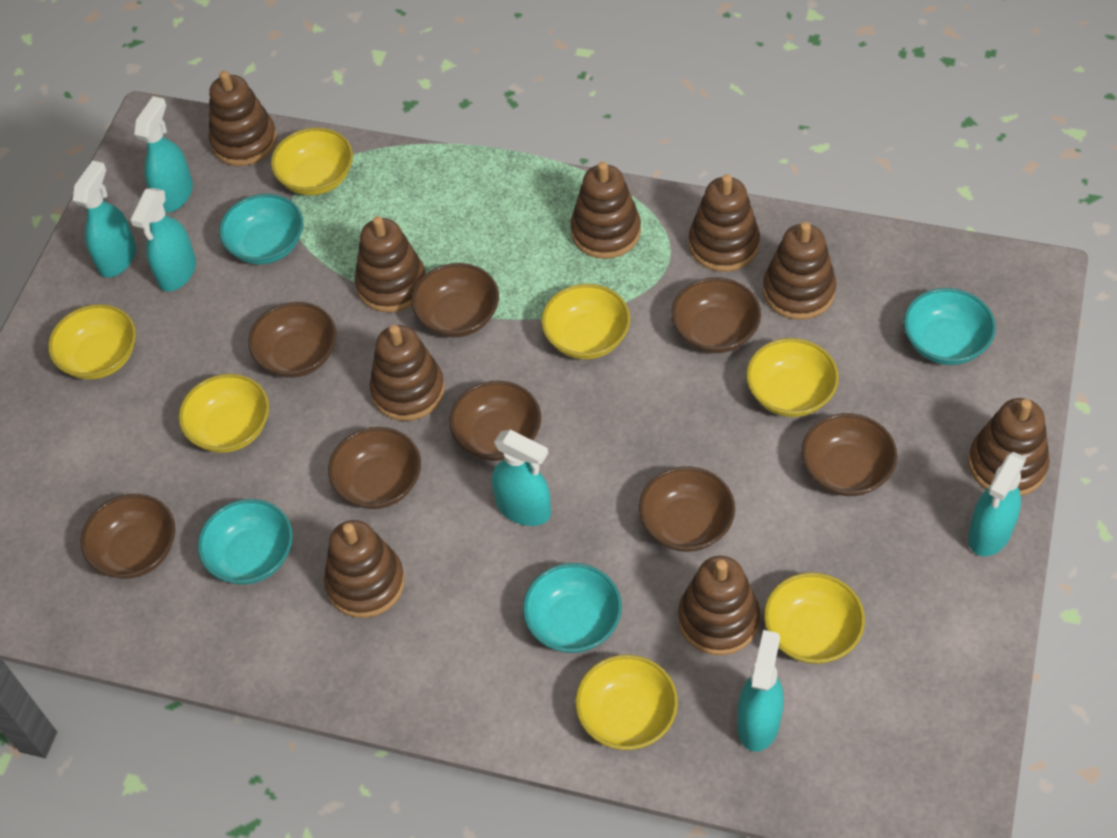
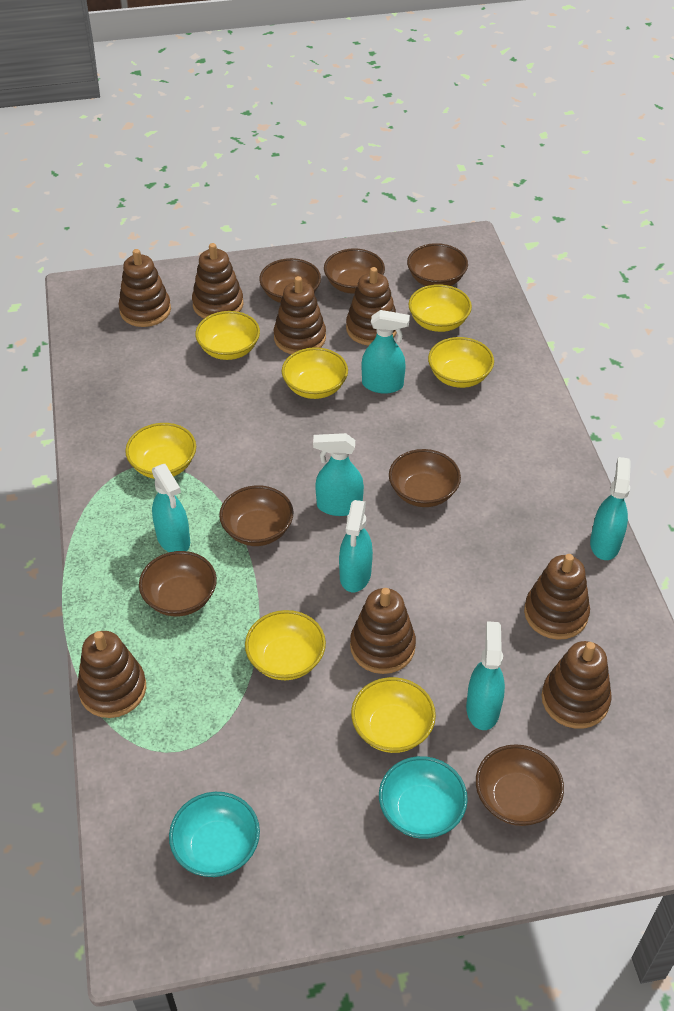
brown bowl: 8 -> 7
brown stacking toy: 9 -> 8
turquoise bowl: 4 -> 2

